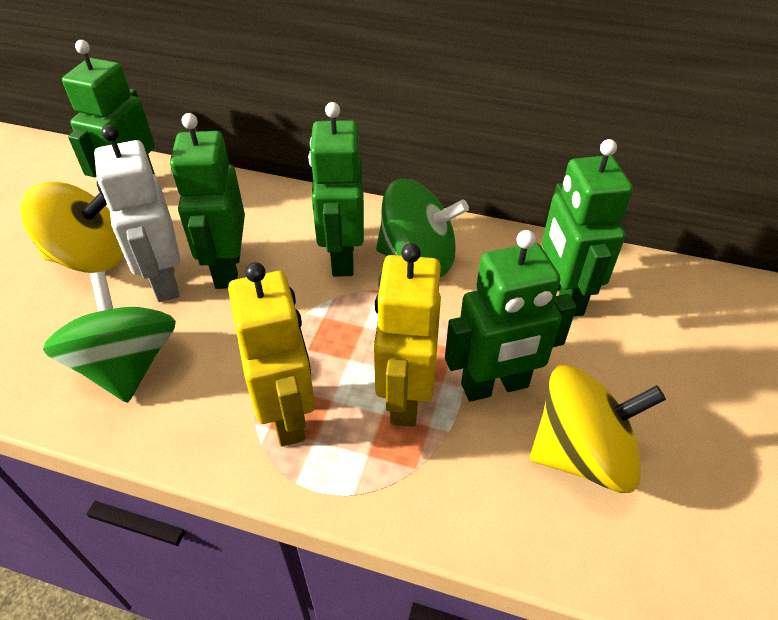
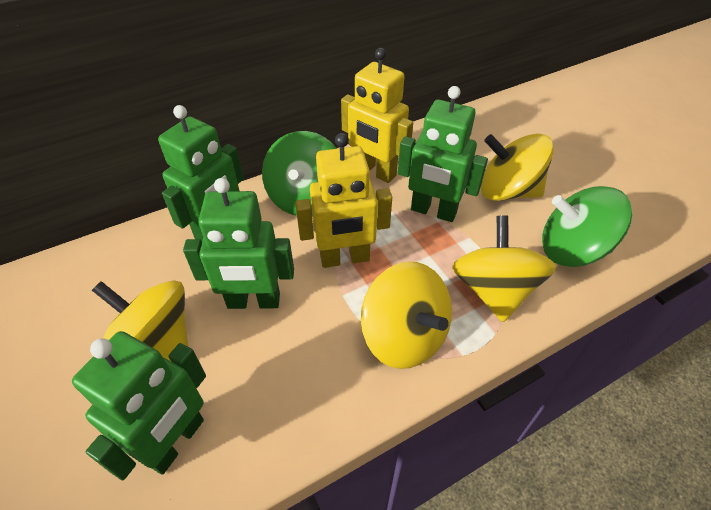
green robot: 5 -> 4
white robot: 1 -> 0
yellow spinning top: 2 -> 4

